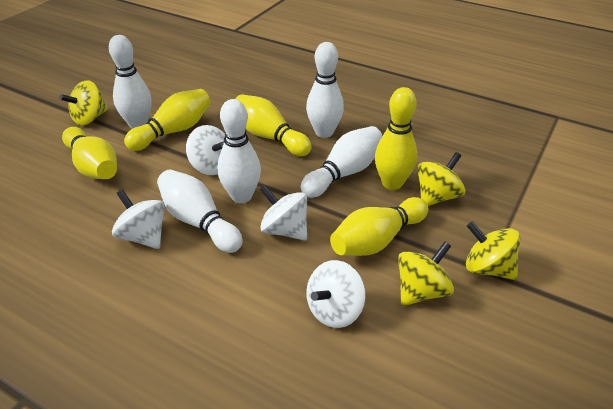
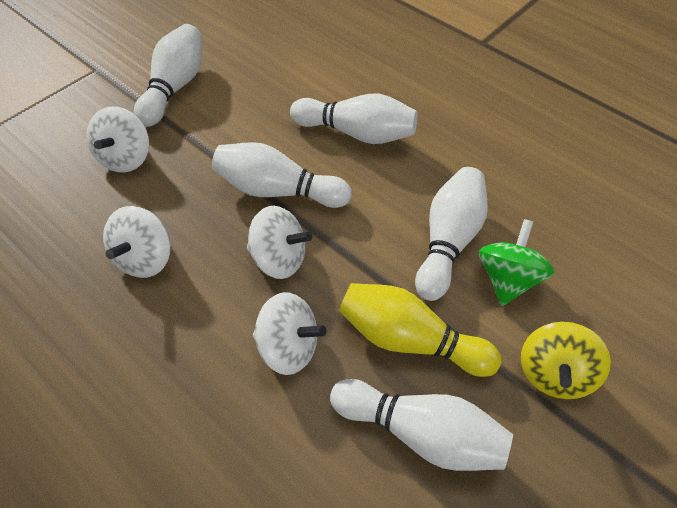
green spinning top: 0 -> 1
yellow bowling pin: 5 -> 1
yellow spinning top: 4 -> 1

